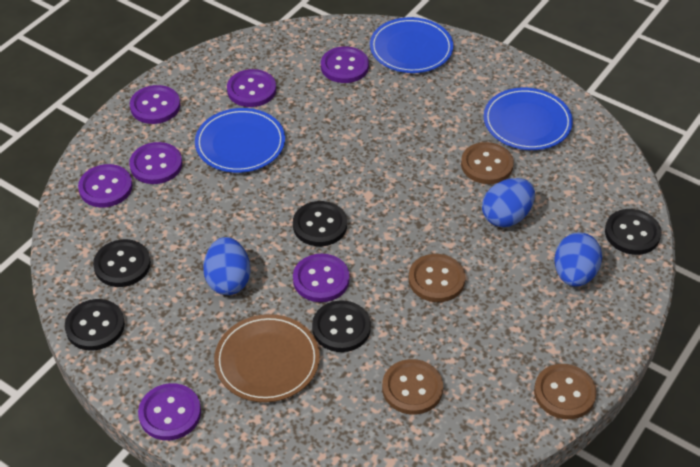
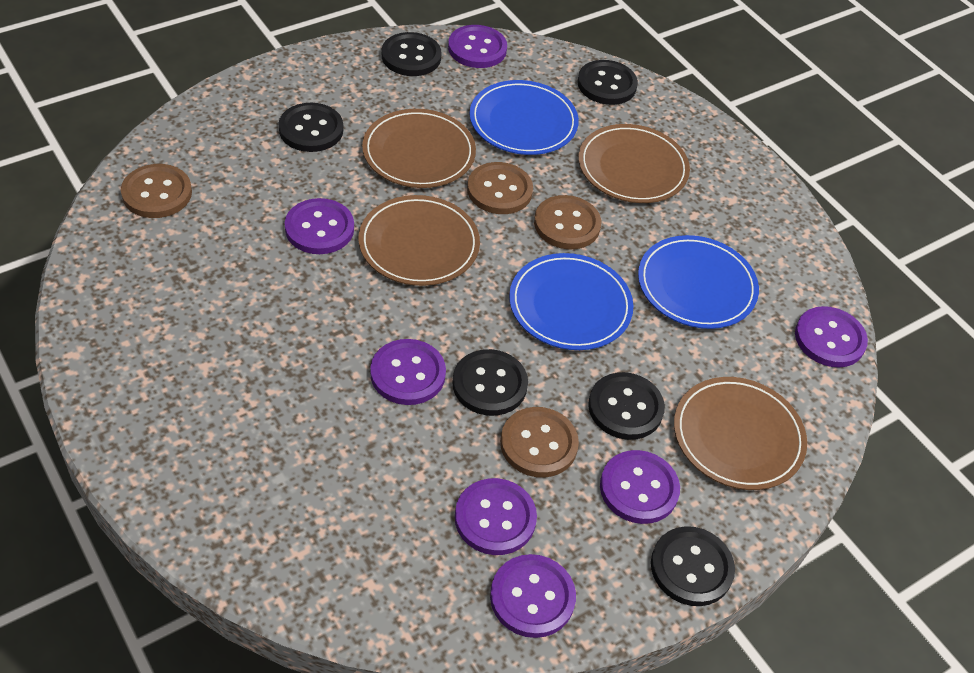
black button: 5 -> 6
blue egg: 3 -> 0
brown plate: 1 -> 4

